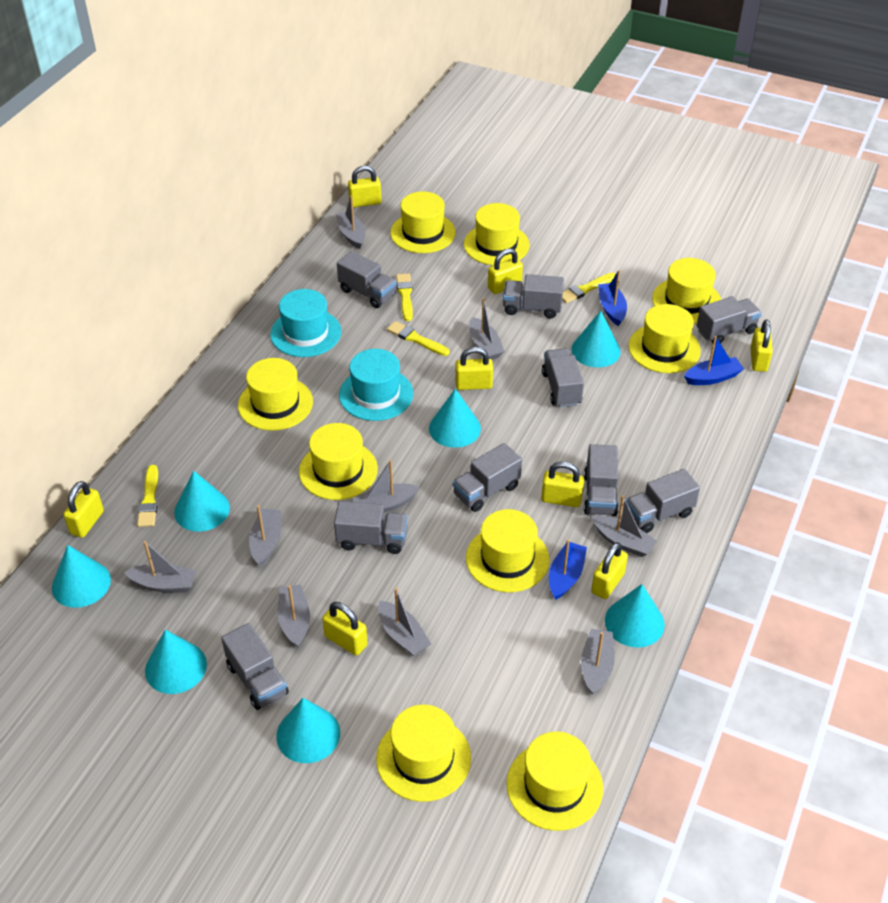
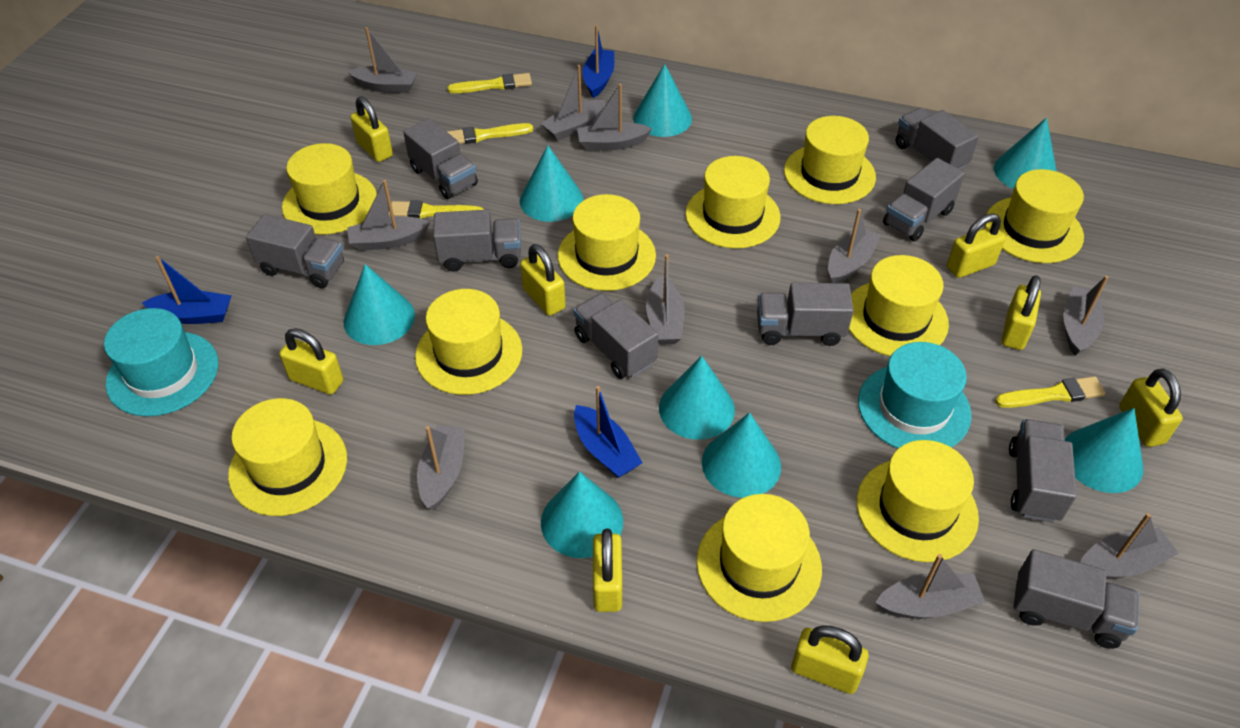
grey boat: 9 -> 10
turquoise cone: 7 -> 8
yellow hat: 9 -> 10

